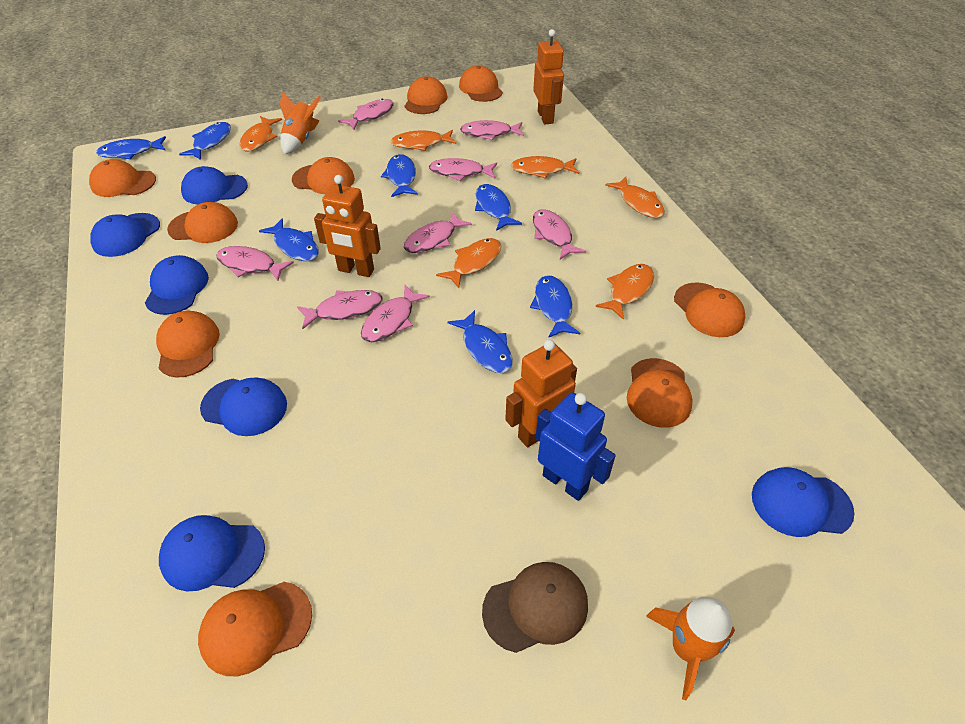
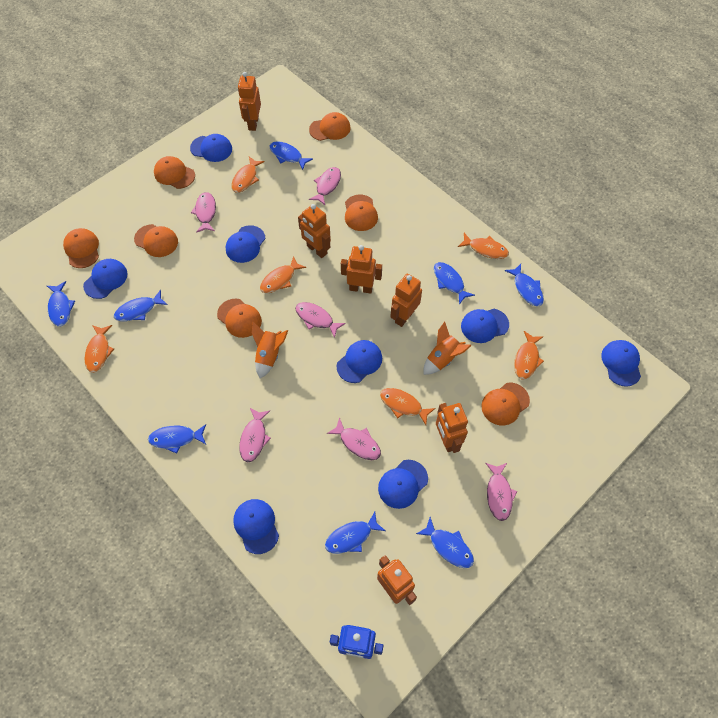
blue cap: 6 -> 8
blue fish: 7 -> 8
brown cap: 1 -> 0
orange cap: 9 -> 7
orange robot: 3 -> 6
pink fish: 8 -> 6

